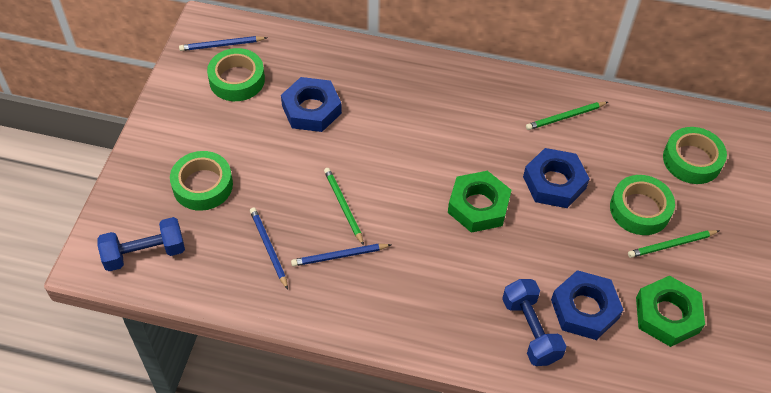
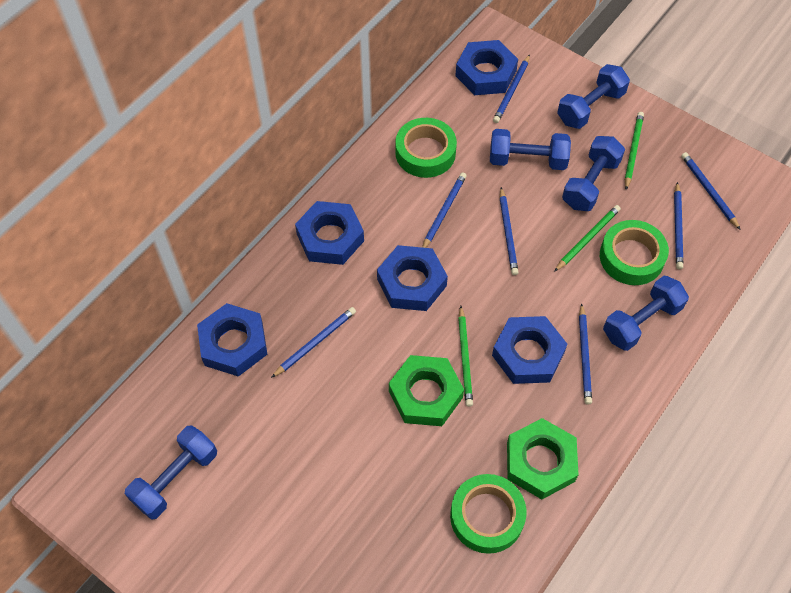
blue dumbbell: 2 -> 5
blue nut: 3 -> 5
blue pencil: 3 -> 7
green tape: 4 -> 3

